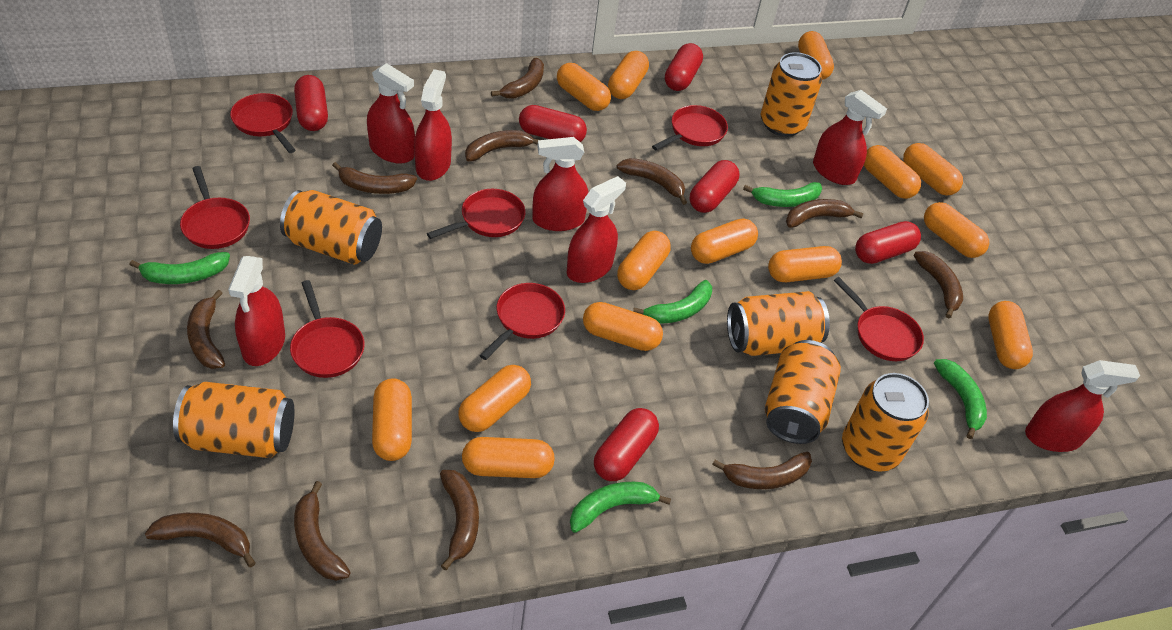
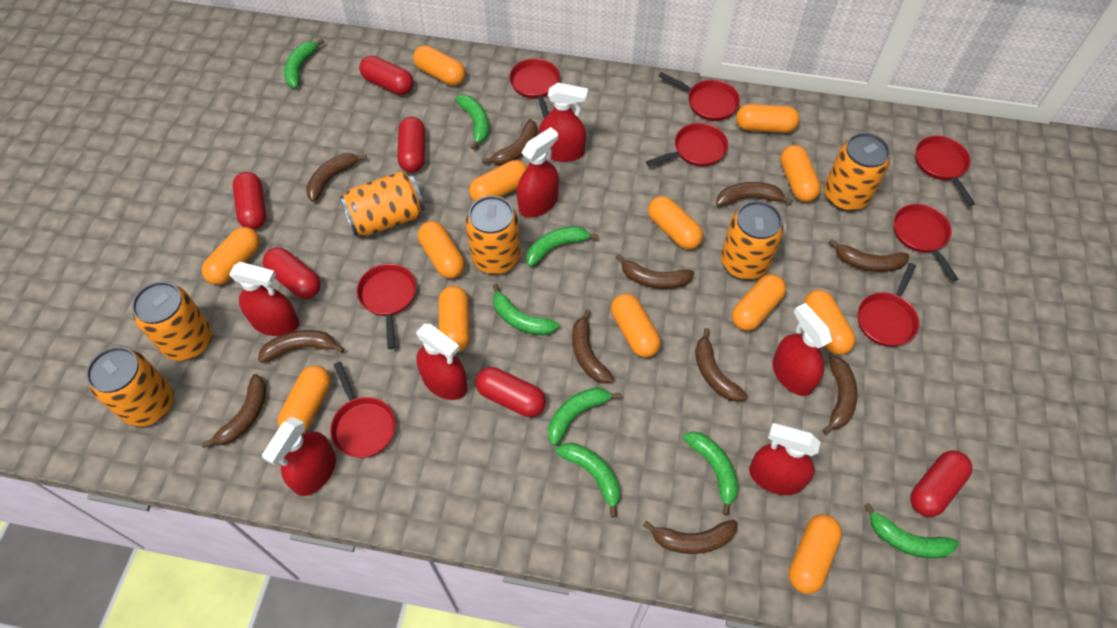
green banana: 5 -> 8
orange capsule: 14 -> 13
red pan: 7 -> 8

